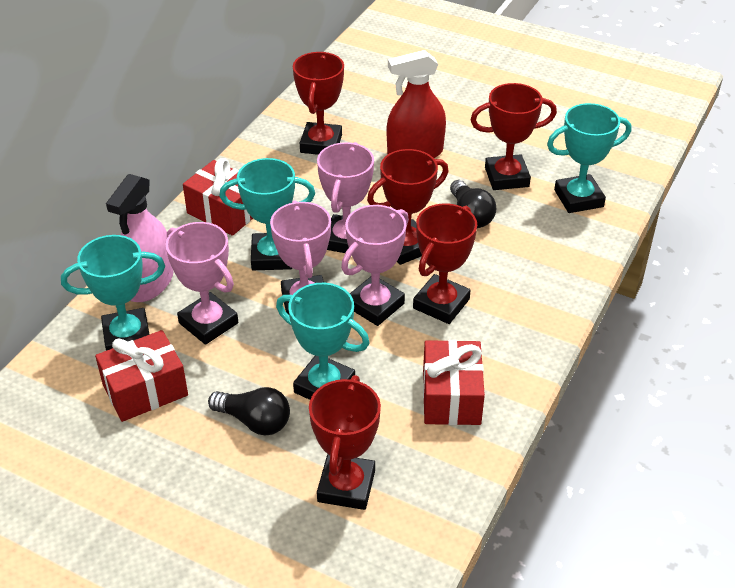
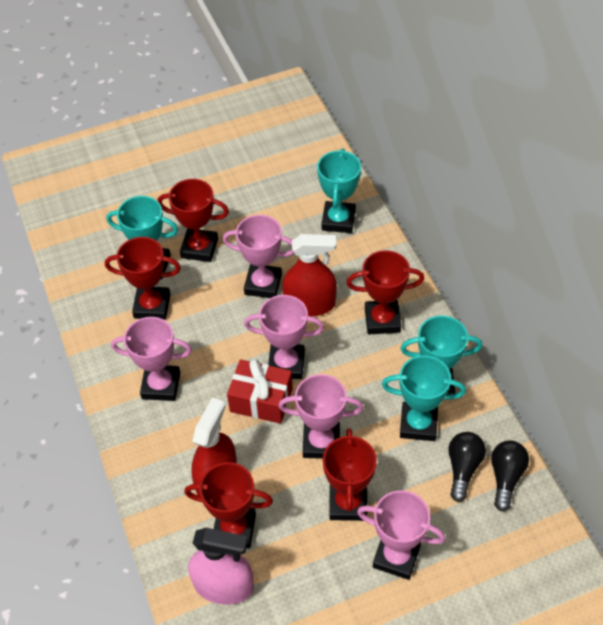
pink trophy: 4 -> 5
red gift: 3 -> 1
red spray bottle: 1 -> 2

